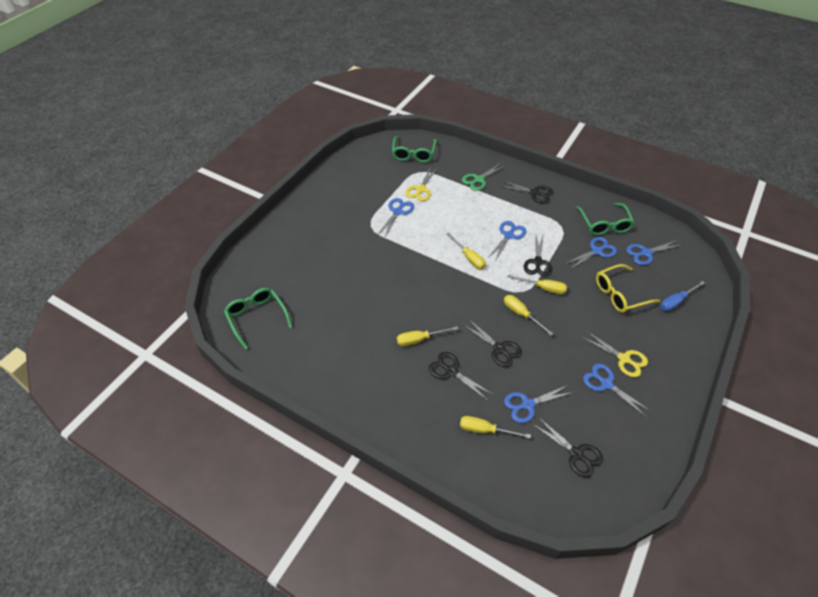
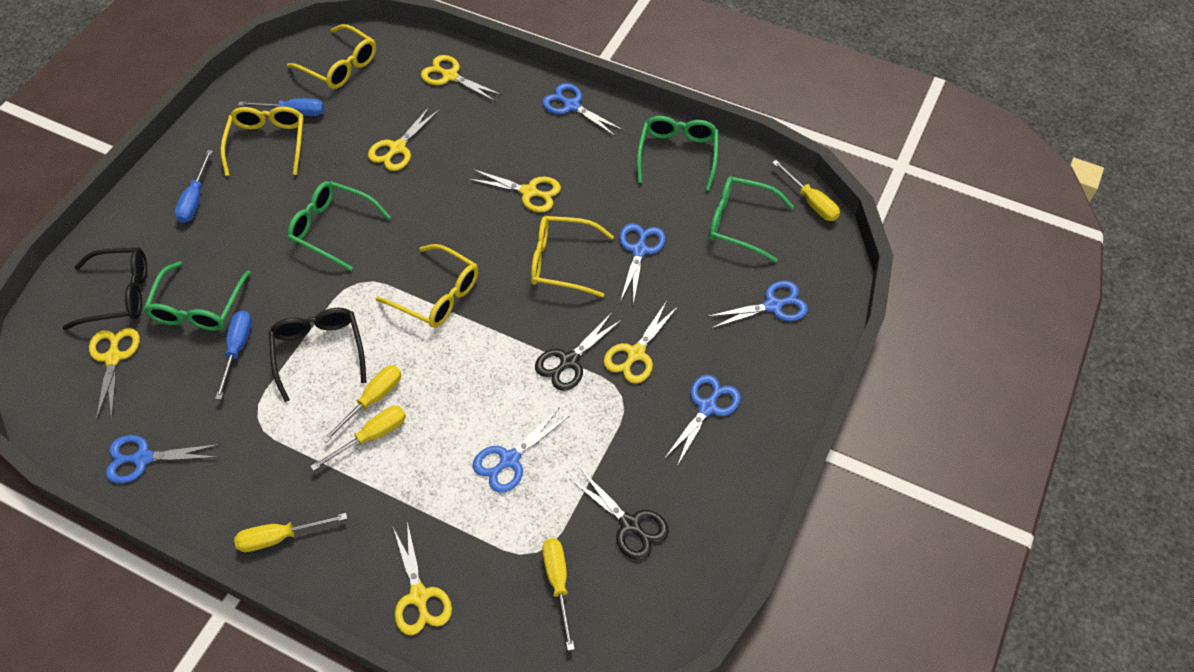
black glasses: 0 -> 2
black scissors: 5 -> 2
blue screwdriver: 1 -> 3
green glasses: 3 -> 4
green scissors: 1 -> 0
yellow glasses: 1 -> 4
yellow scissors: 2 -> 6

